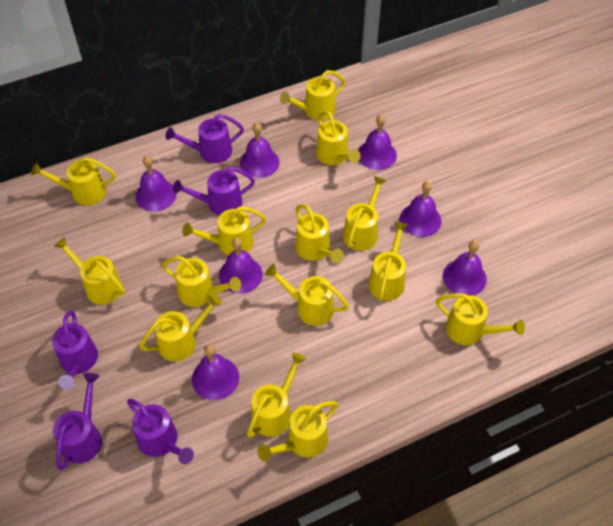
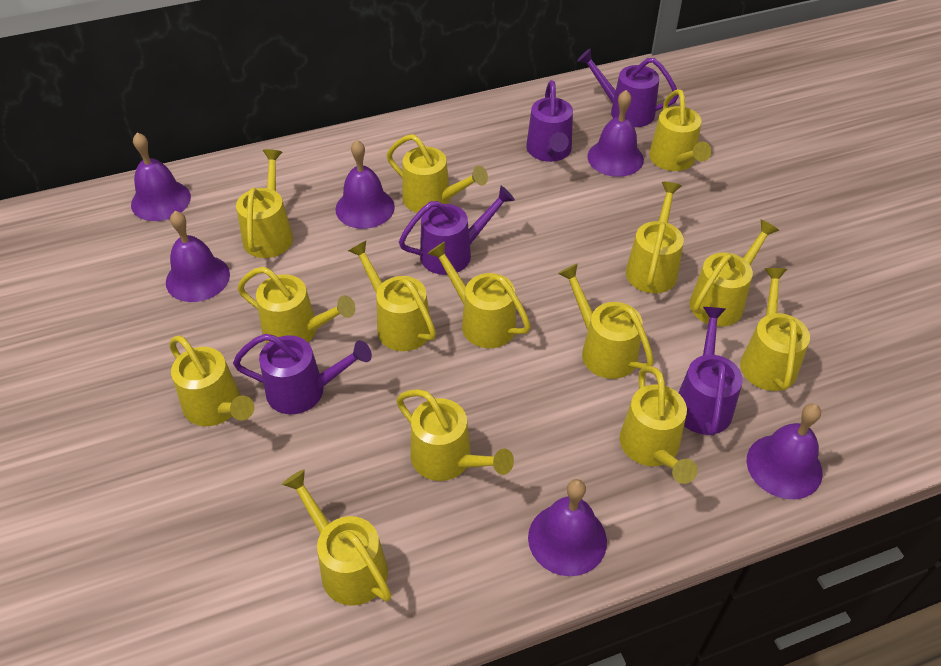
purple bell: 7 -> 6

